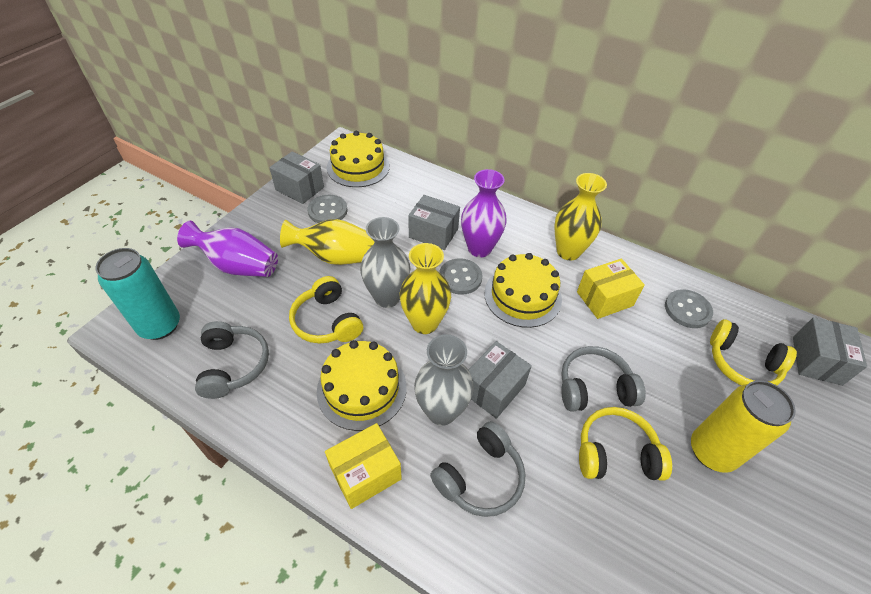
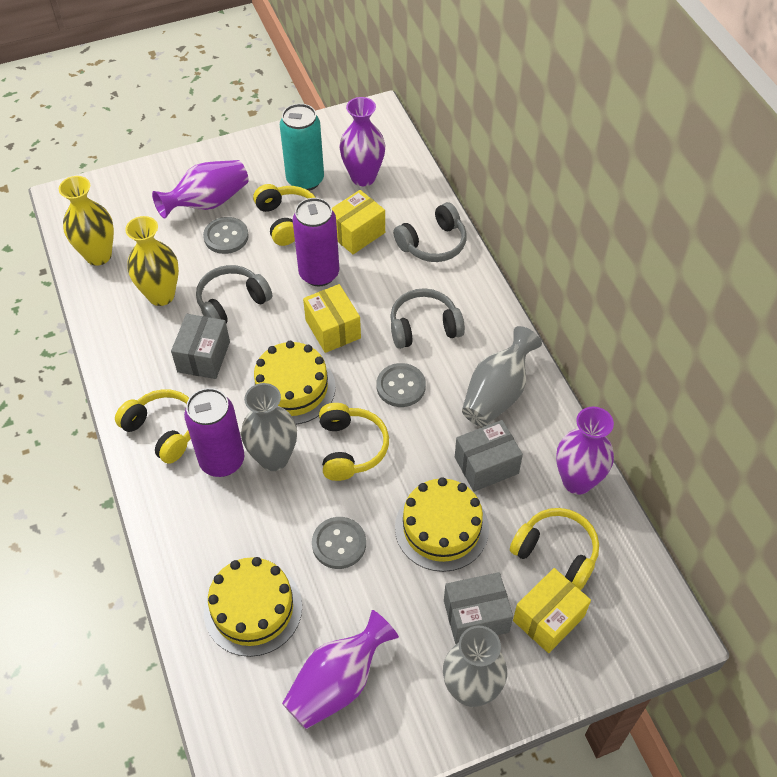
grey box: 4 -> 3
grey vase: 2 -> 3
purple can: 0 -> 2
purple vase: 2 -> 4
yellow box: 2 -> 3
yellow can: 1 -> 0
yellow headphones: 3 -> 4
yellow vase: 3 -> 2

